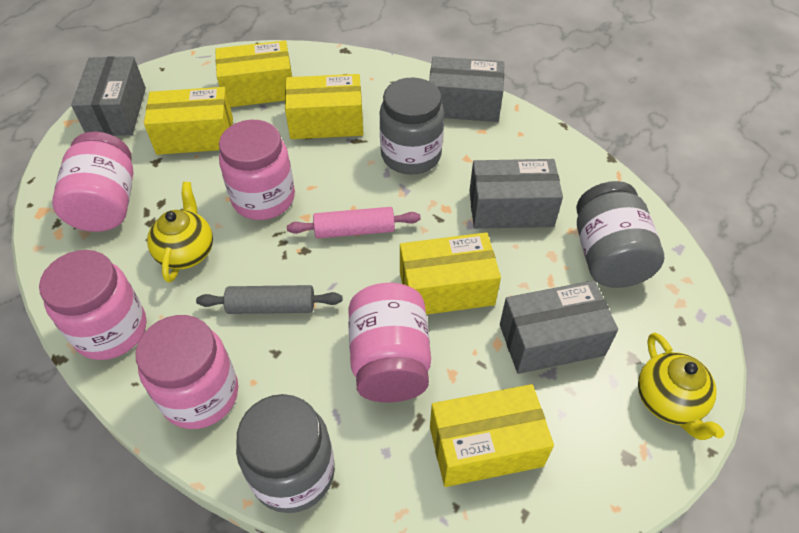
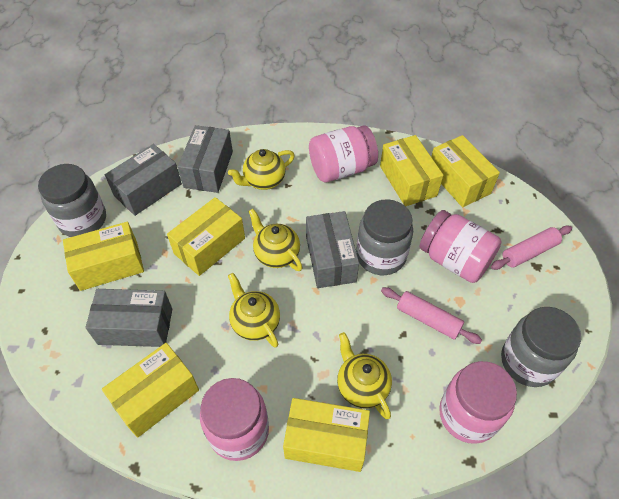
grey rolling pin: 1 -> 0
pink jar: 5 -> 4
pink rolling pin: 1 -> 2
yellow box: 5 -> 6
yellow teapot: 2 -> 4

